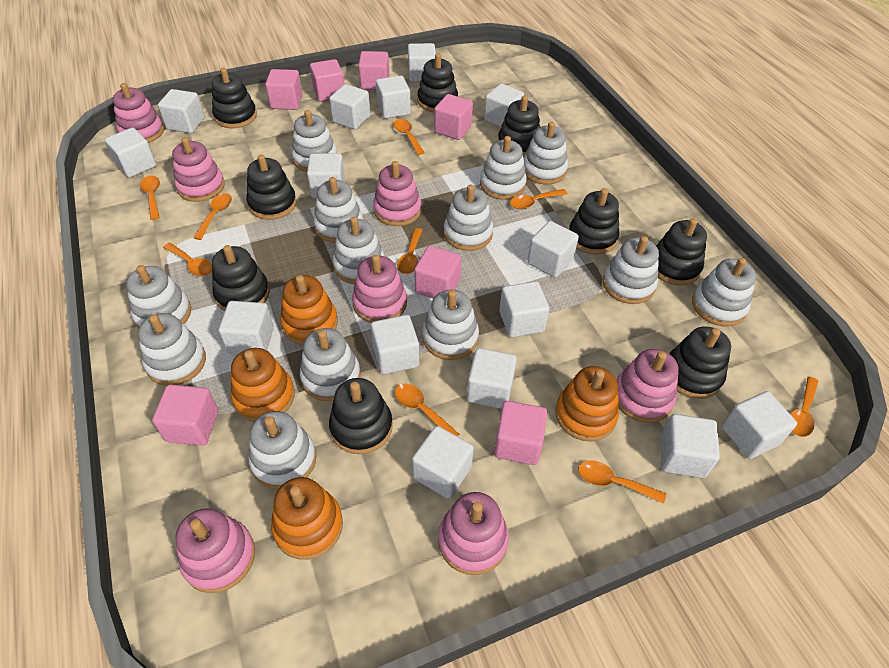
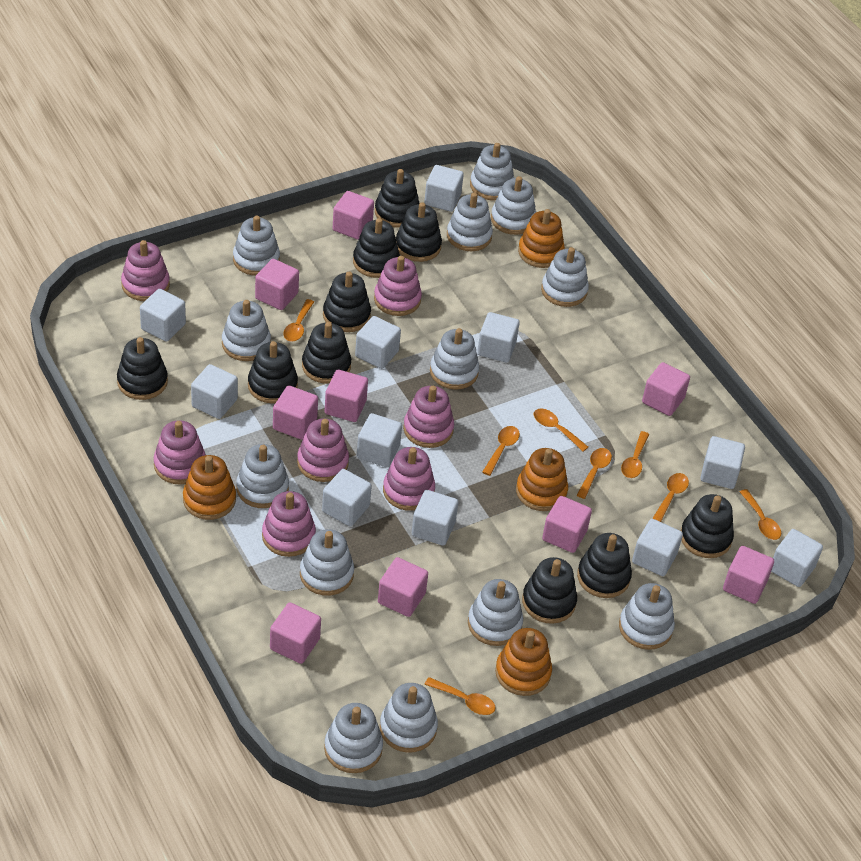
black stacking toy: 9 -> 10
orange spoon: 9 -> 8
pink cube: 7 -> 9
white cube: 15 -> 11

